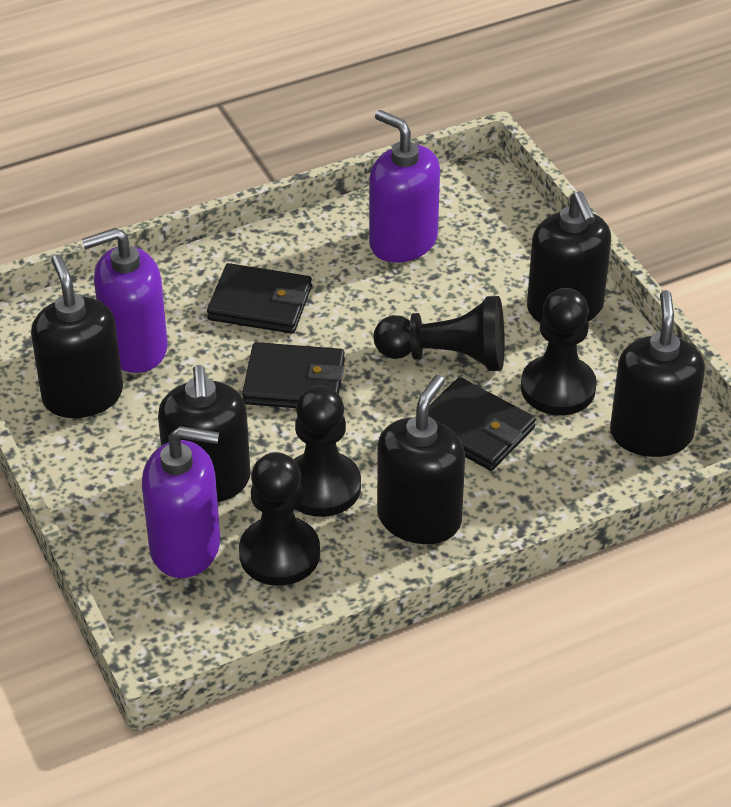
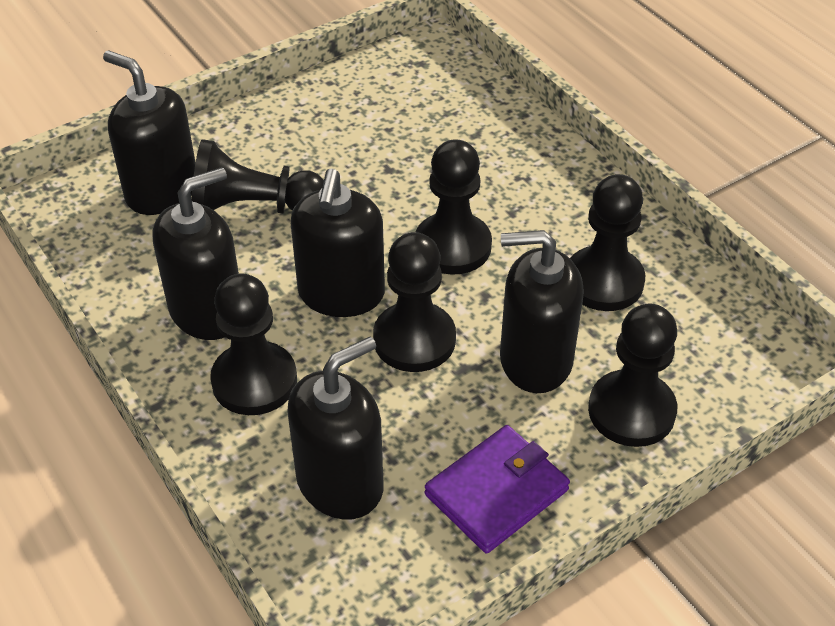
black pawn: 4 -> 6
black wallet: 3 -> 0
purple soap dispenser: 3 -> 0
purple wallet: 0 -> 1

